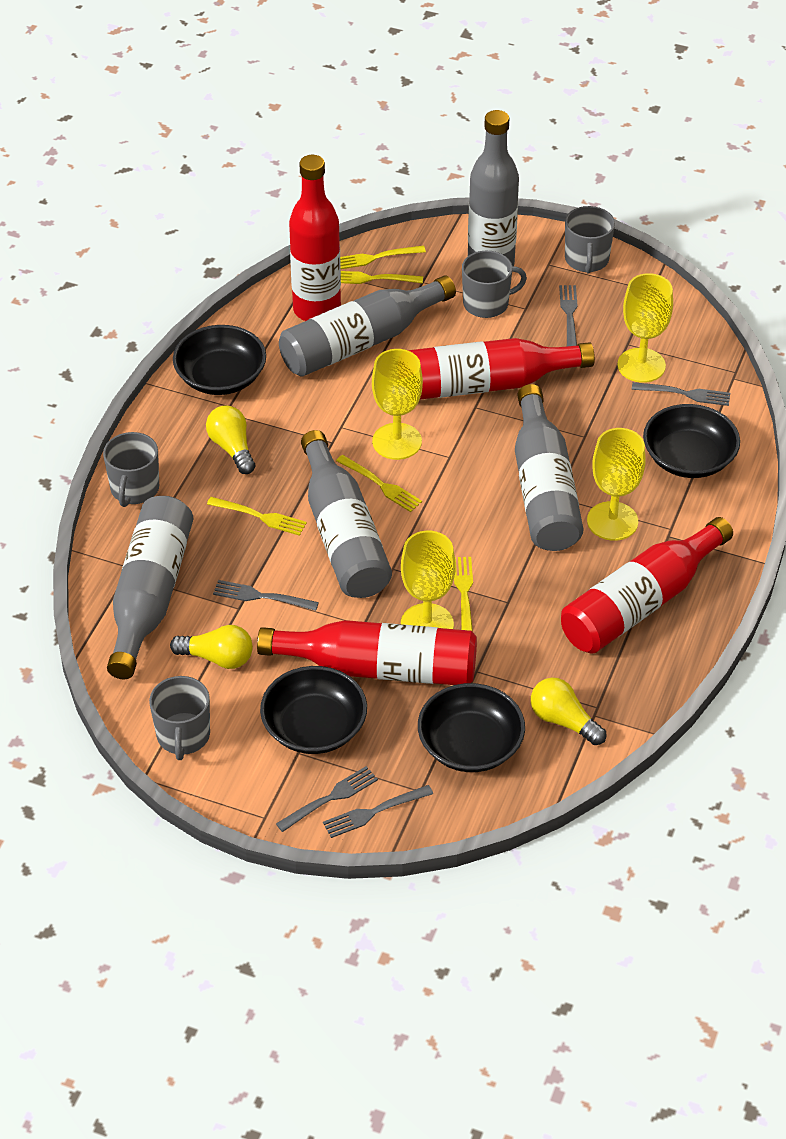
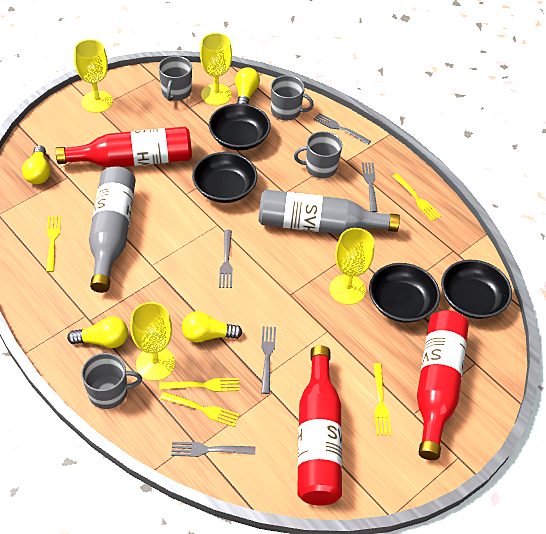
grey bottle: 5 -> 2
red bottle: 4 -> 3
yellow light bulb: 3 -> 4

